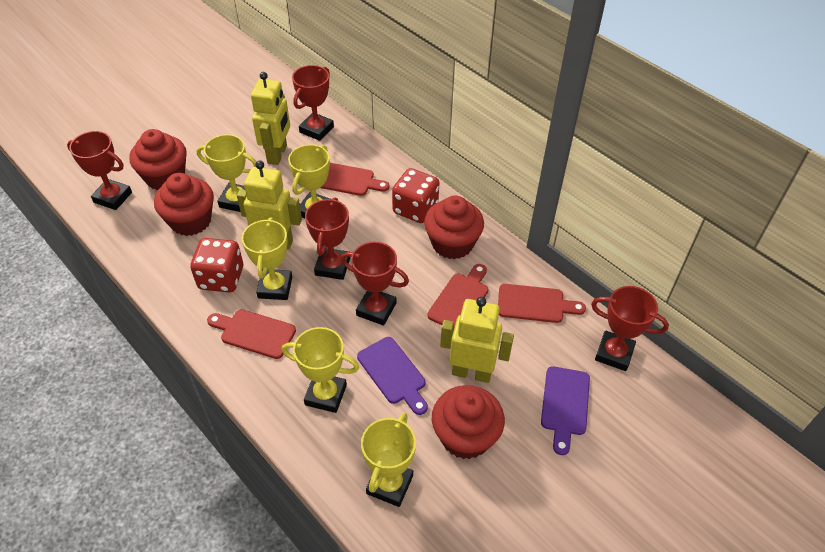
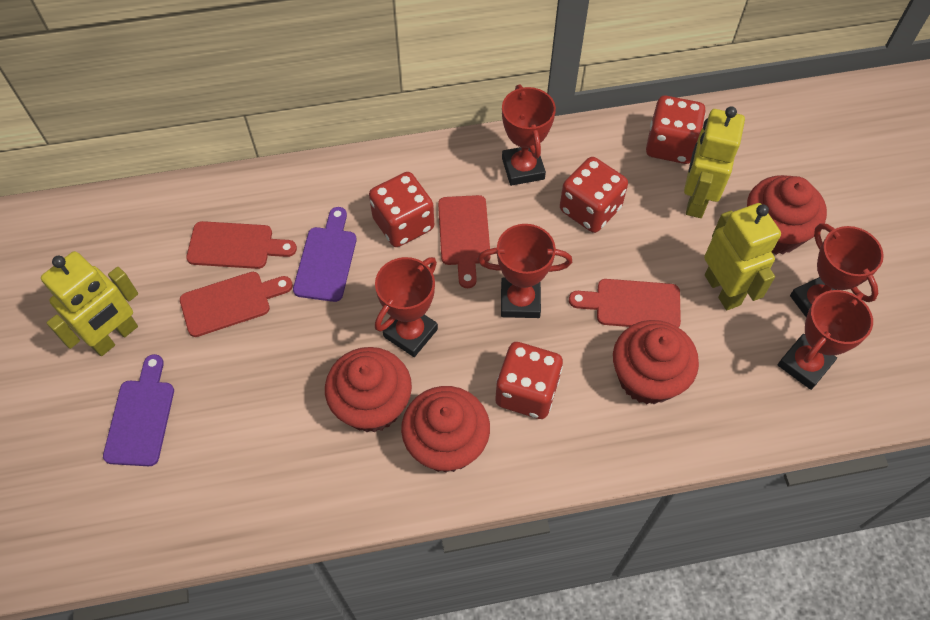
red dice: 2 -> 4
yellow trophy: 5 -> 0

